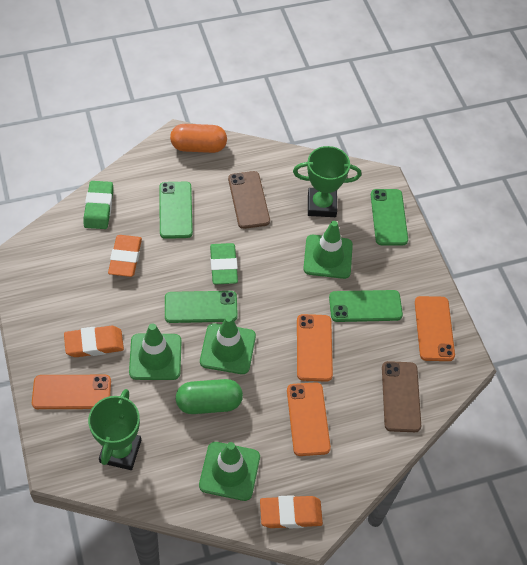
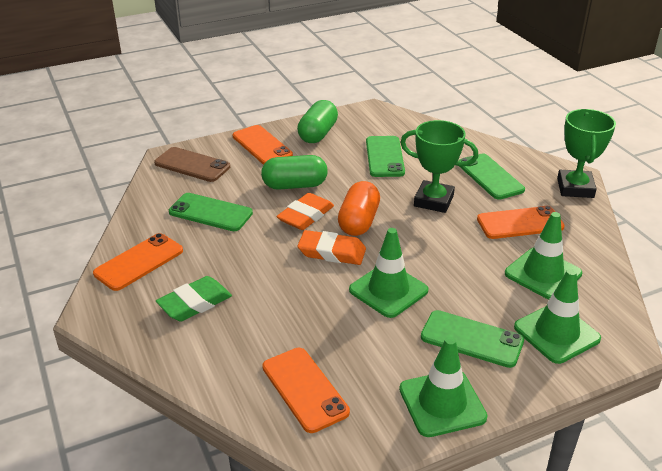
brown phone: 2 -> 1
green capsule: 1 -> 2
green eraser: 2 -> 1
orange eraser: 3 -> 2

